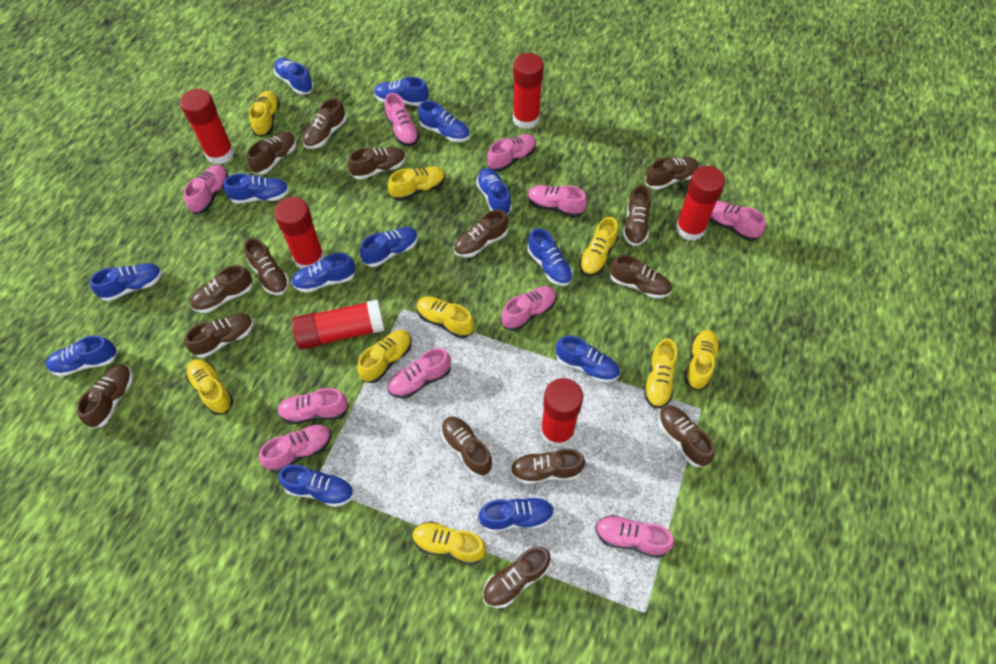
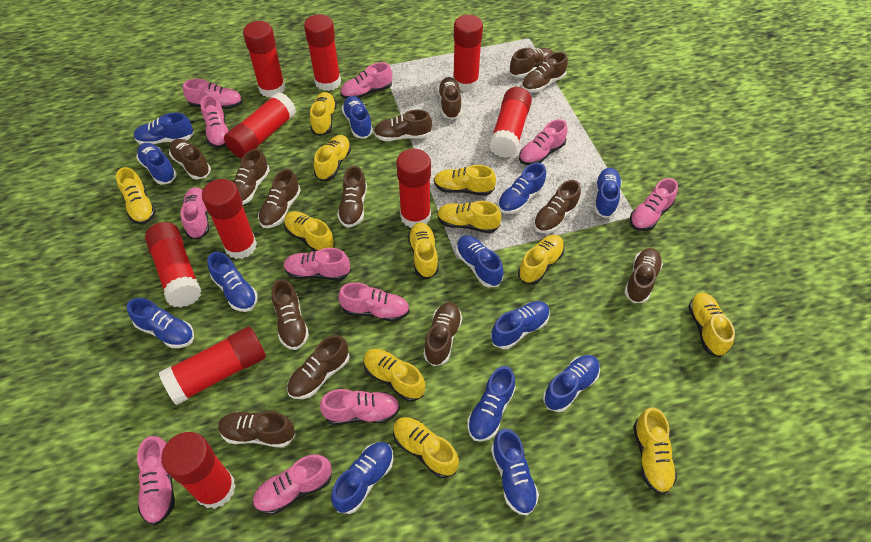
brown shoe: 15 -> 14
pink shoe: 10 -> 11
red glue stick: 6 -> 10
yellow shoe: 9 -> 12

